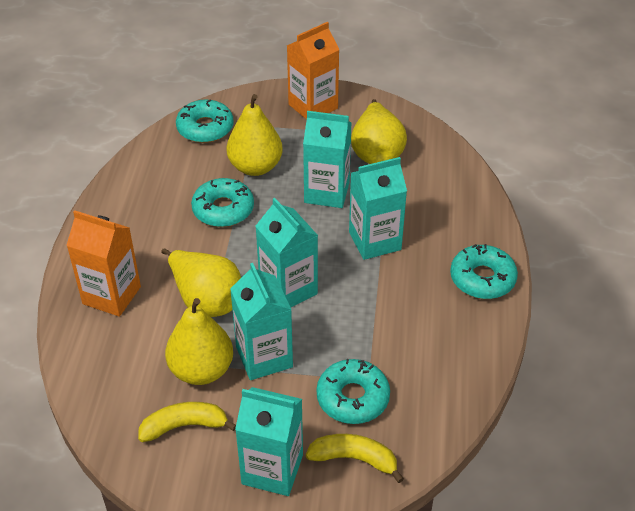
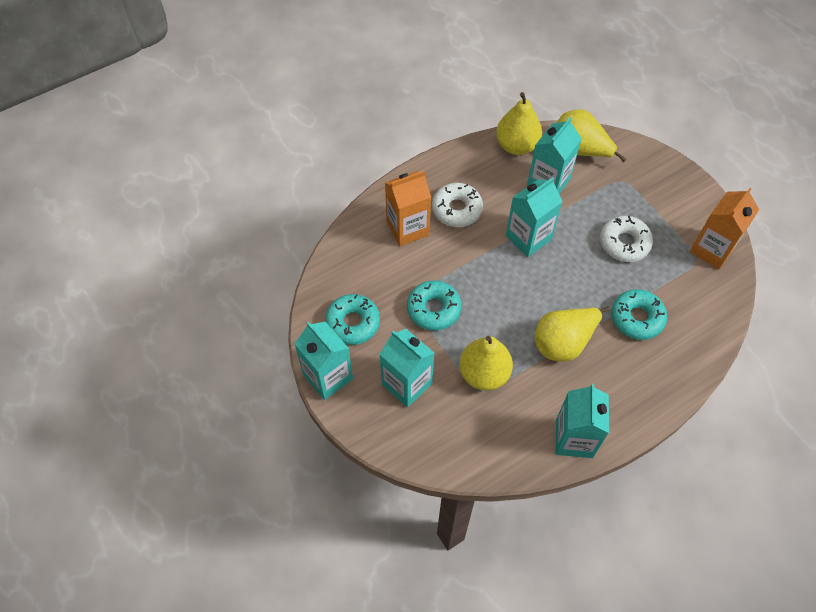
turquoise donut: 4 -> 3
white donut: 0 -> 2
yellow banana: 2 -> 0

